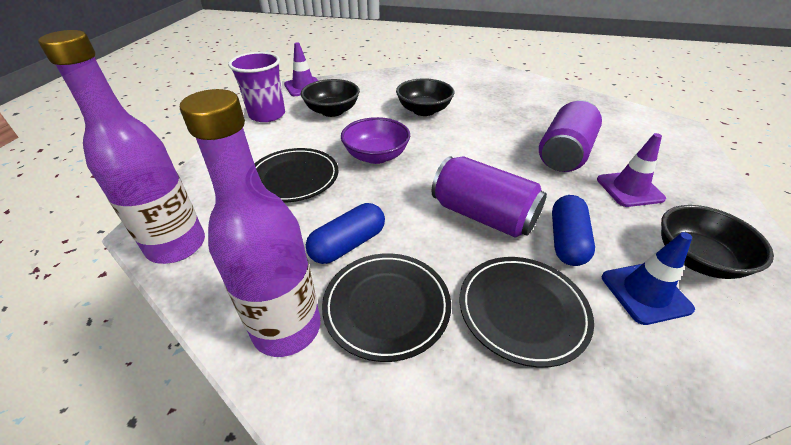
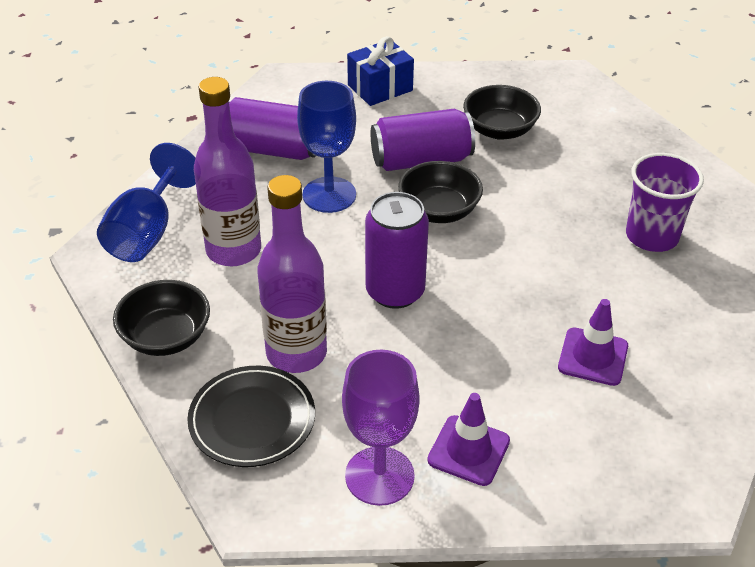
black plate: 3 -> 1
blue capsule: 2 -> 0
blue gift: 0 -> 1
blue goblet: 0 -> 2
blue traffic cone: 1 -> 0
purple bowl: 1 -> 0
purple can: 2 -> 3
purple goblet: 0 -> 1

